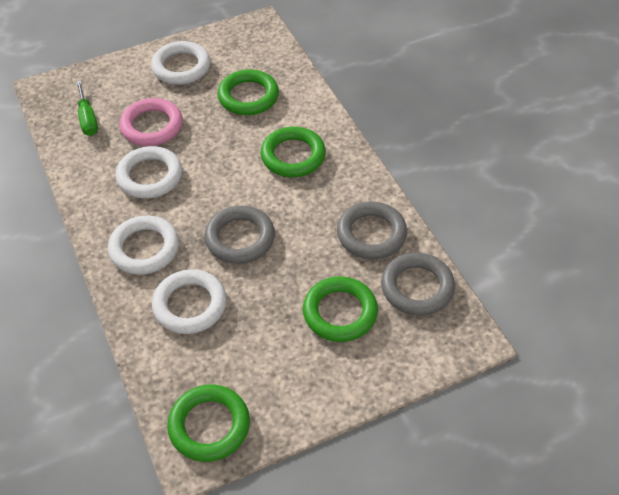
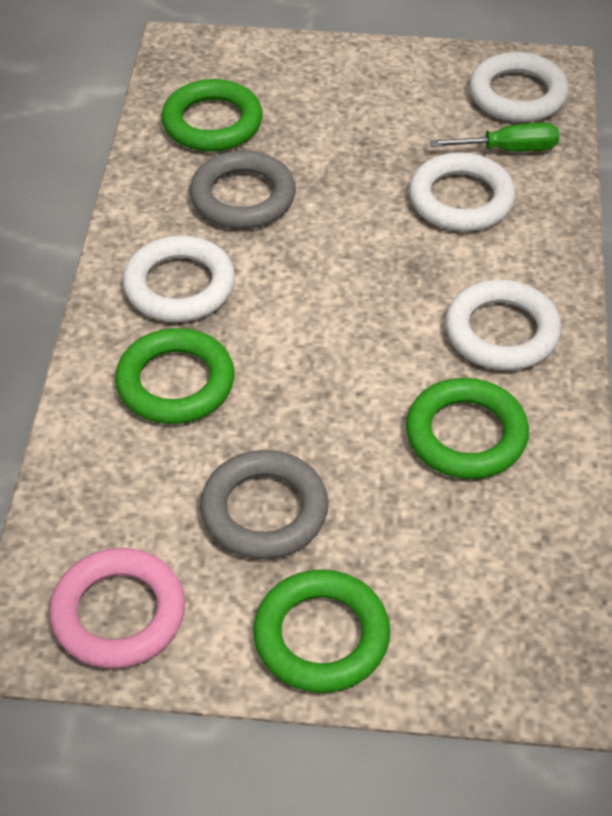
grey ring: 3 -> 2

